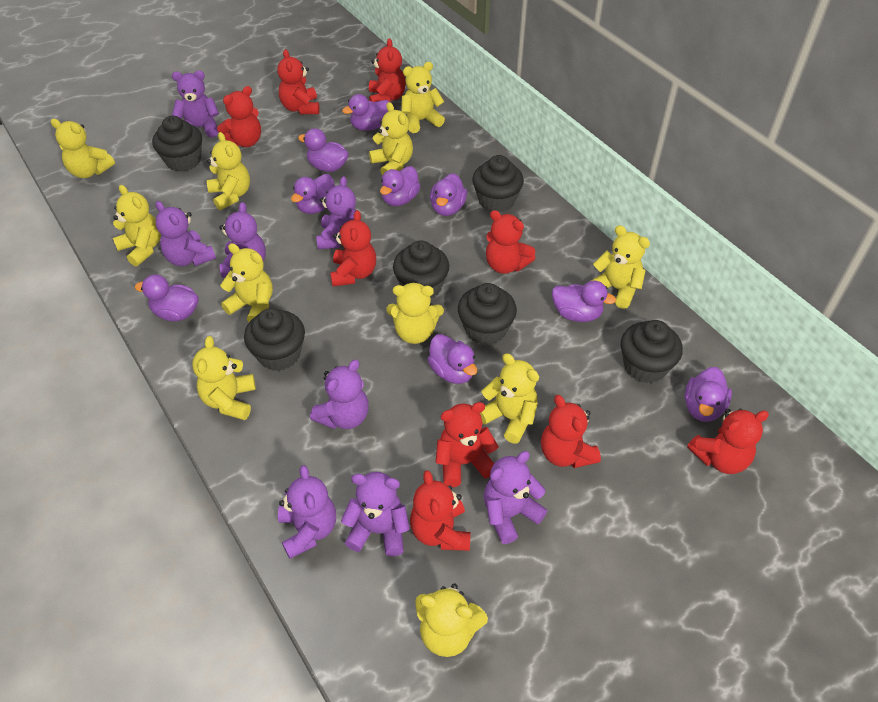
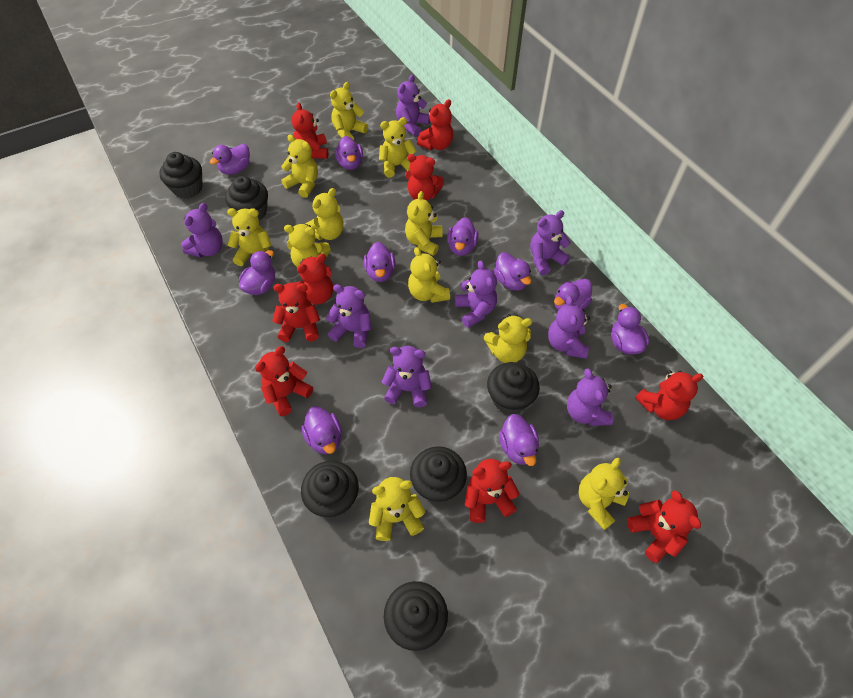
purple duck: 9 -> 10

